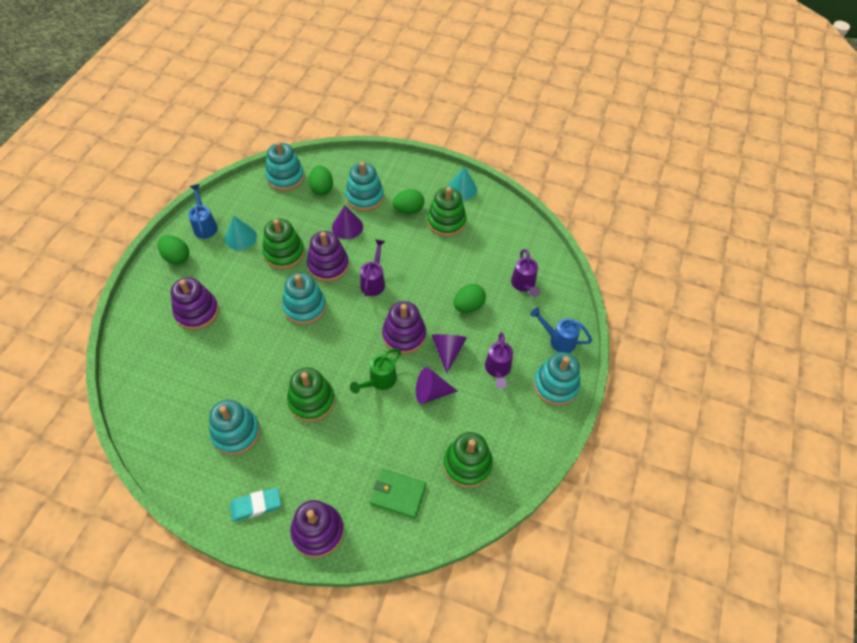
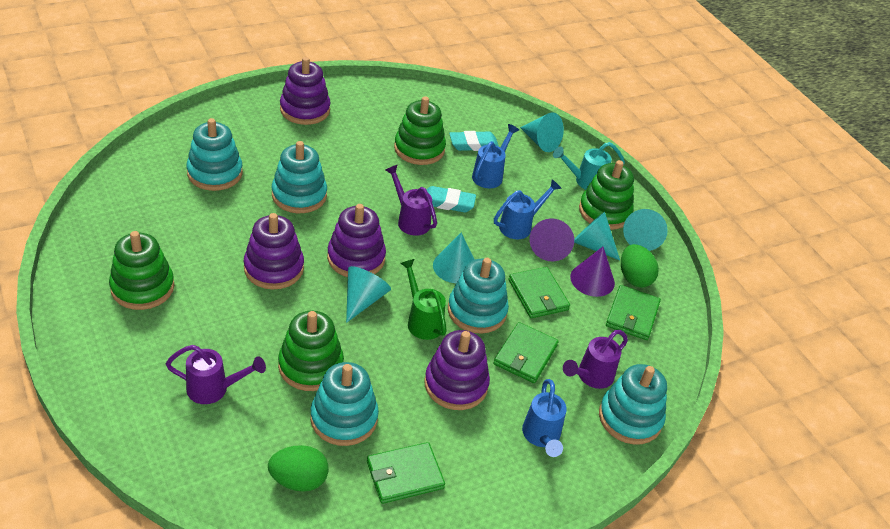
blue watering can: 2 -> 3
green egg: 4 -> 2
green wallet: 1 -> 4
purple cone: 3 -> 2
turquoise cone: 2 -> 5
turquoise eraser: 1 -> 2
turquoise watering can: 0 -> 1

